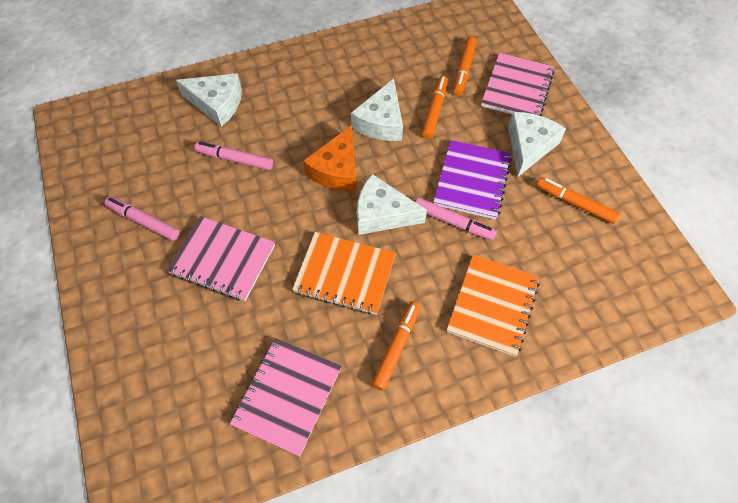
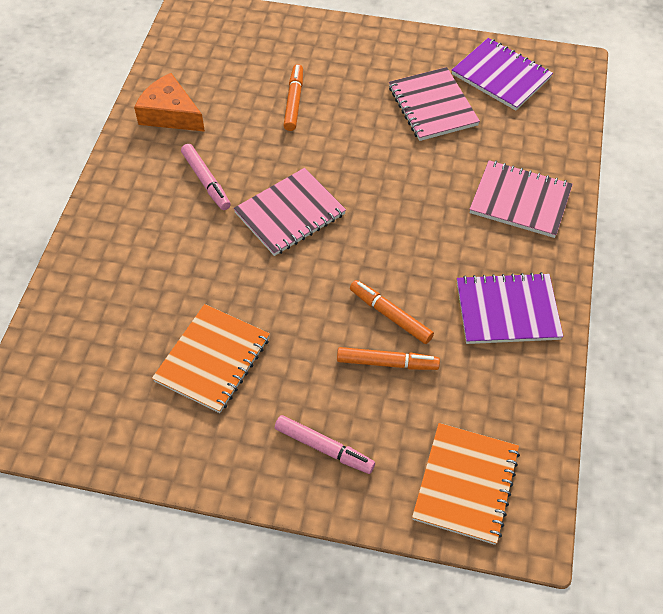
orange marker: 4 -> 3
pink marker: 3 -> 2
purple notebook: 1 -> 2
white cheese: 4 -> 0

